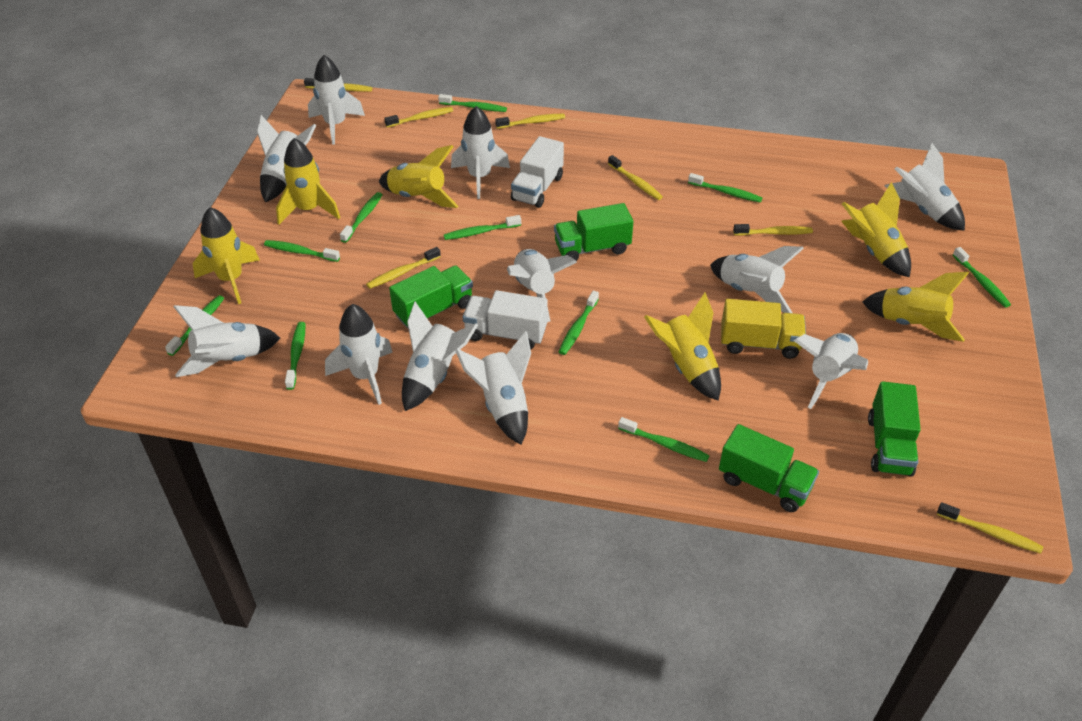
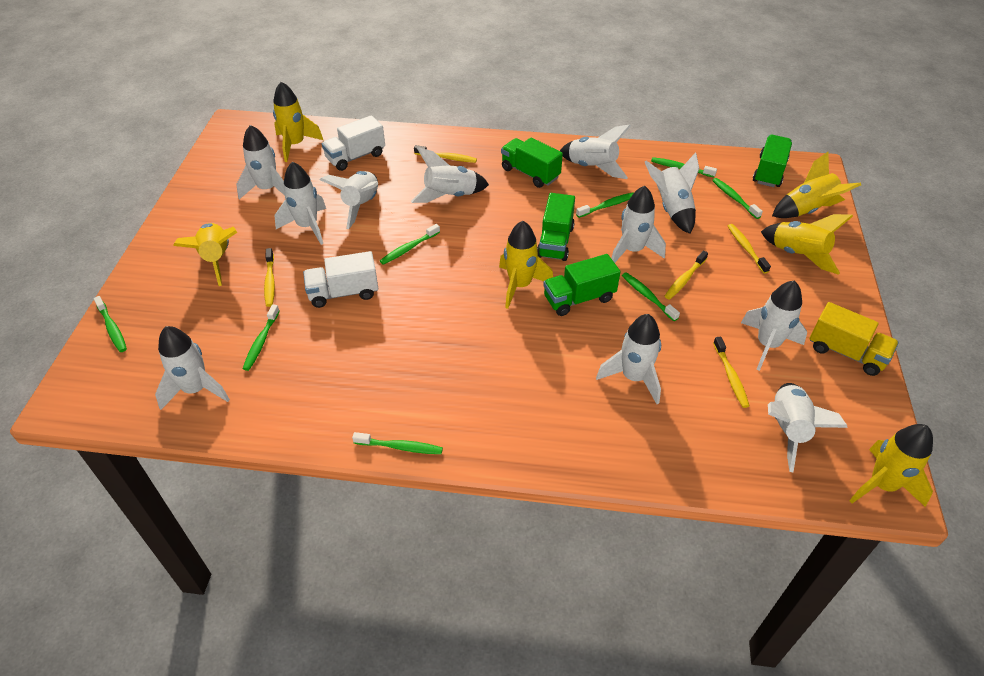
green toothbrush: 10 -> 8
yellow toothbrush: 7 -> 5

